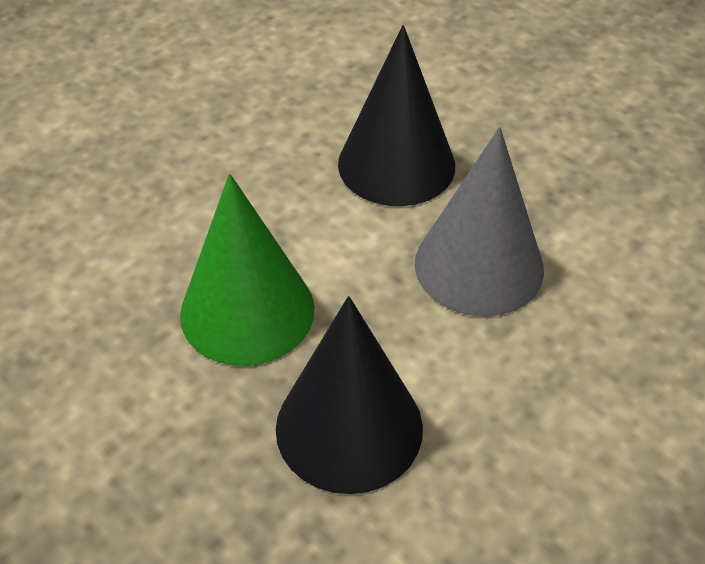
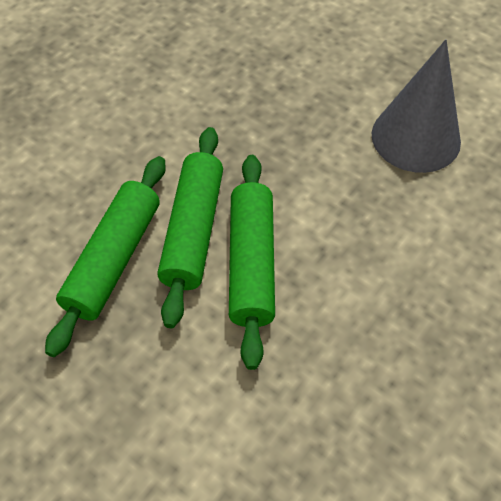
black cone: 2 -> 0
green cone: 1 -> 0
green rolling pin: 0 -> 3

